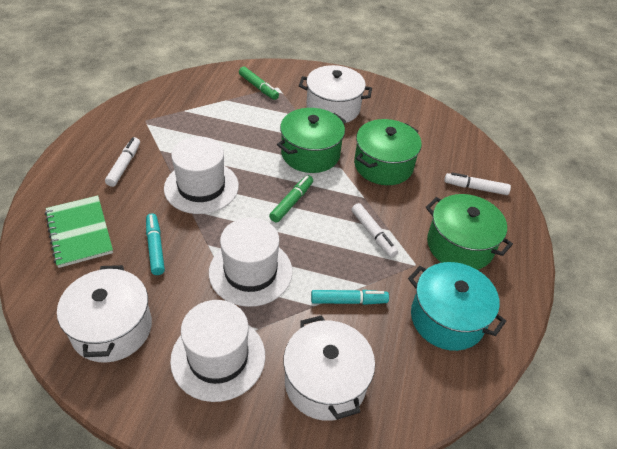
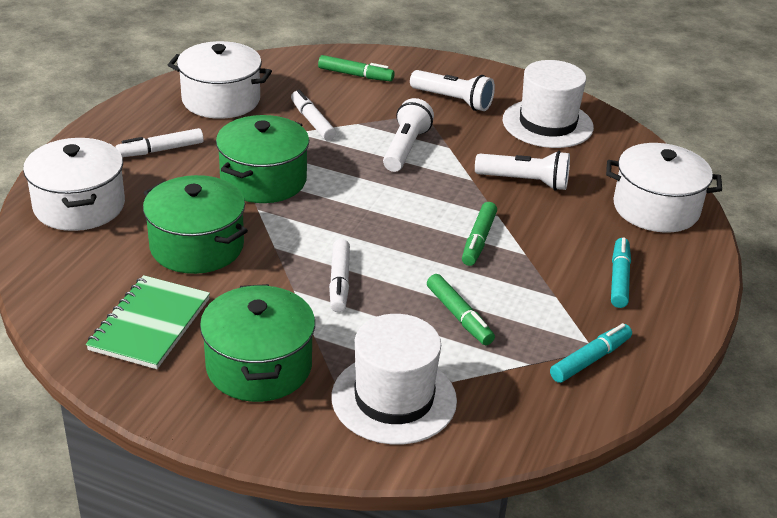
green marker: 2 -> 3
turquoise pot: 1 -> 0
white flashlight: 0 -> 3
white hat: 3 -> 2

